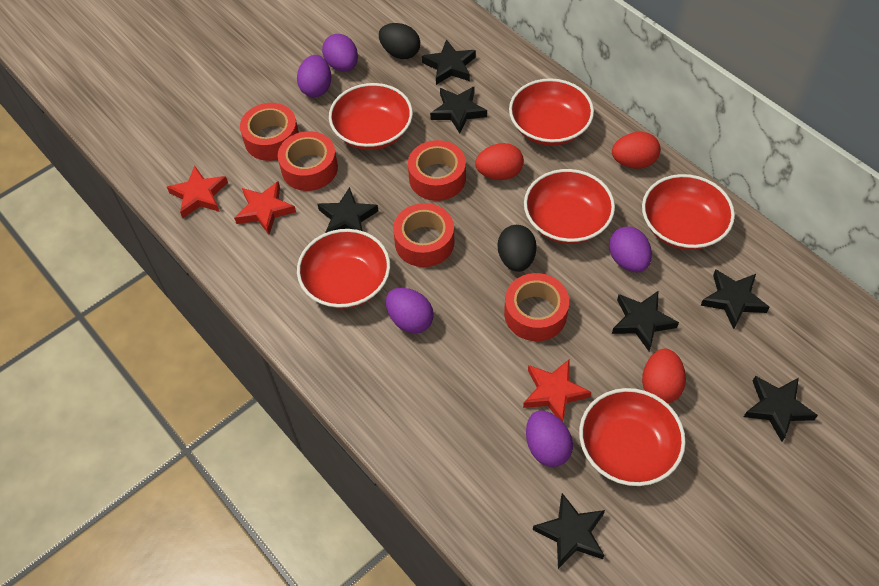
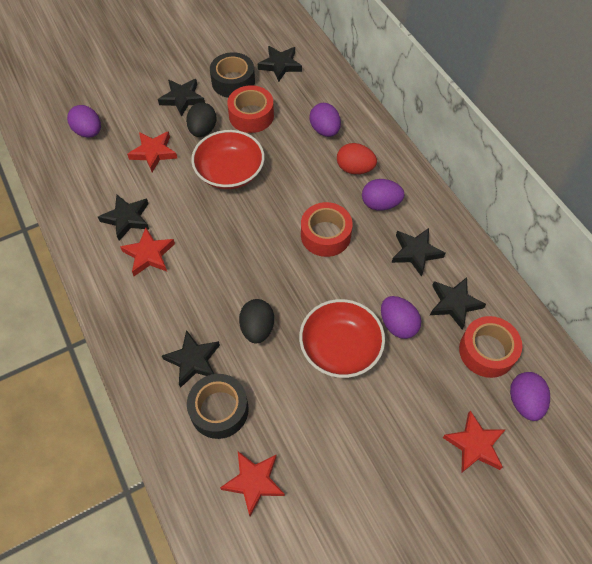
black star: 7 -> 6
black tape: 0 -> 2
red bowl: 6 -> 2
red egg: 3 -> 1
red star: 3 -> 4
red tape: 5 -> 3

